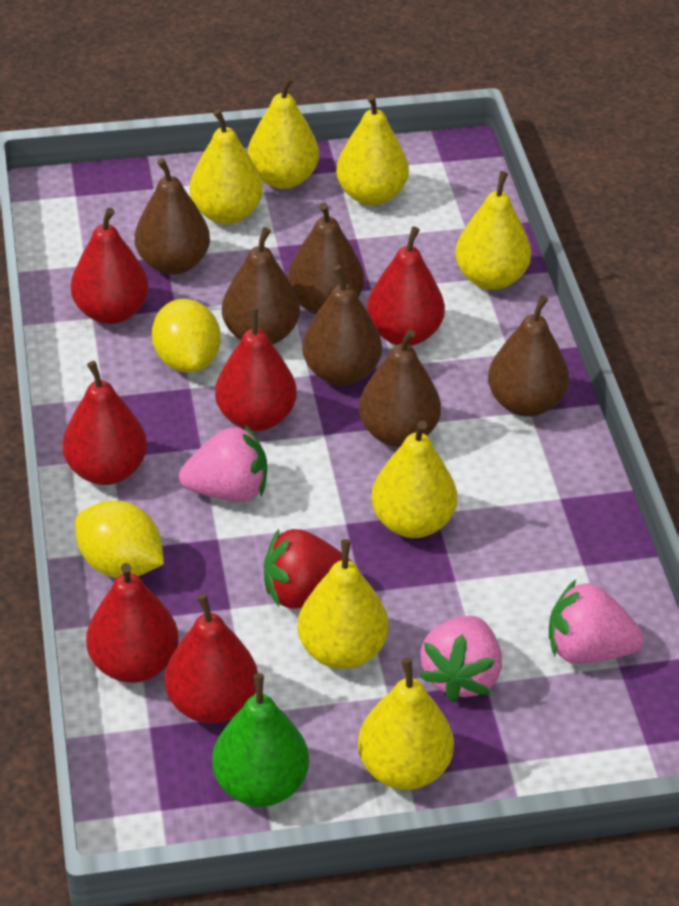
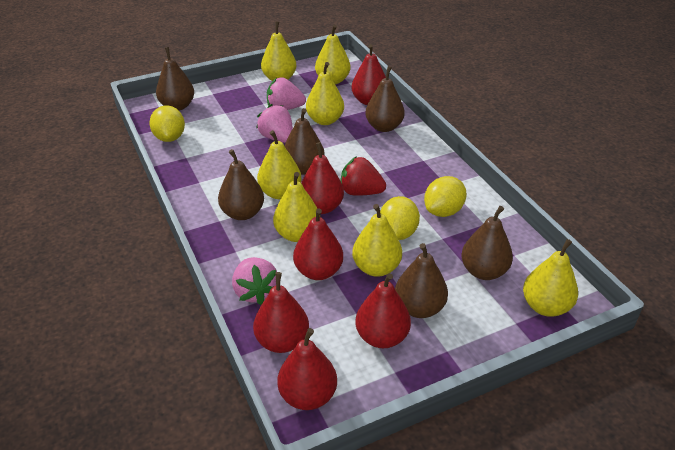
green pear: 1 -> 0
yellow lemon: 2 -> 3

